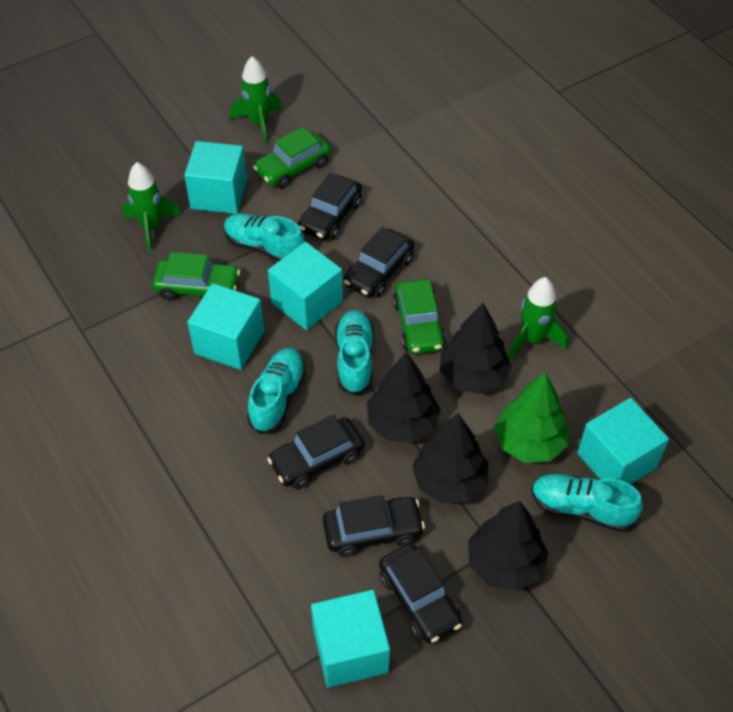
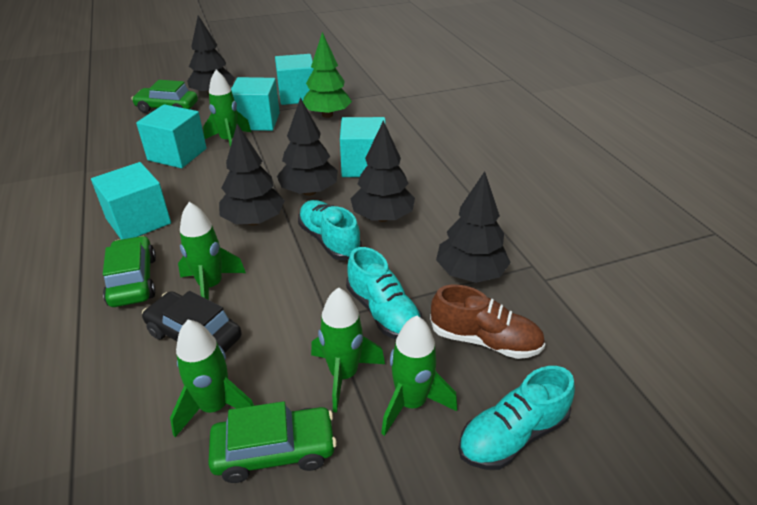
black car: 5 -> 1
black tree: 4 -> 5
brown shoe: 0 -> 1
green rocket: 3 -> 5
turquoise shoe: 4 -> 3

